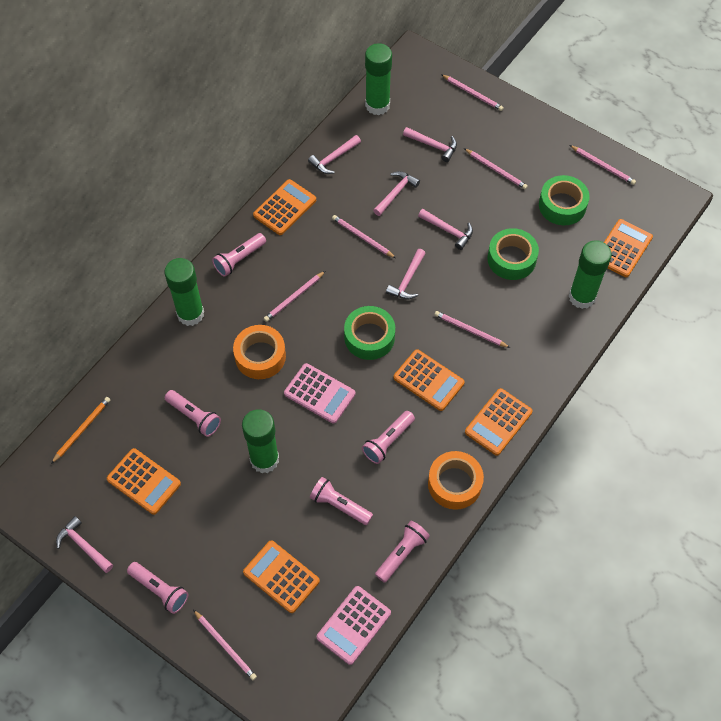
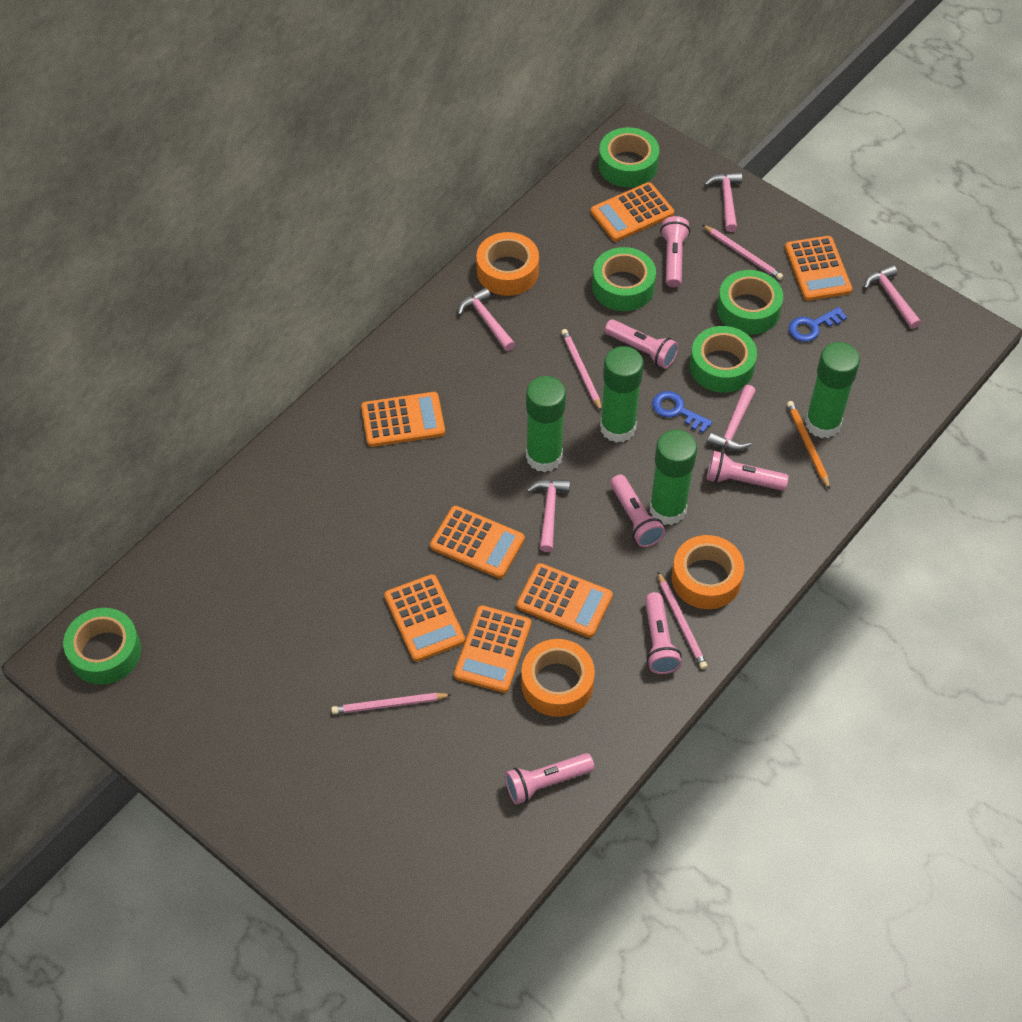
blue key: 0 -> 2
green tape: 3 -> 5
orange calculator: 6 -> 7
orange tape: 2 -> 3
pink calculator: 2 -> 0
pink hammer: 6 -> 5
pink pencil: 7 -> 4

